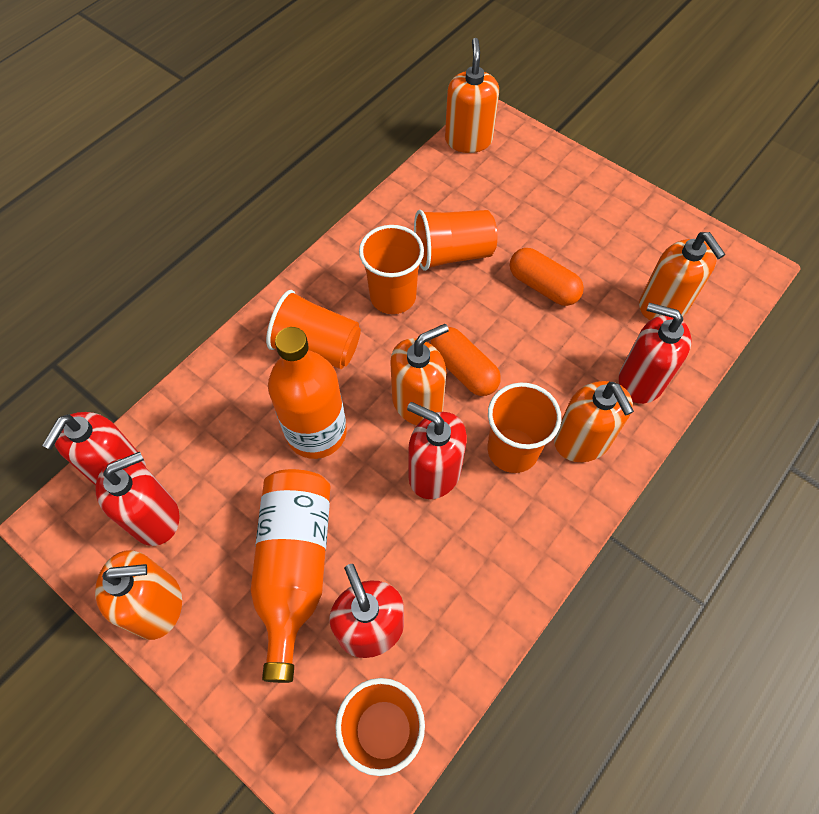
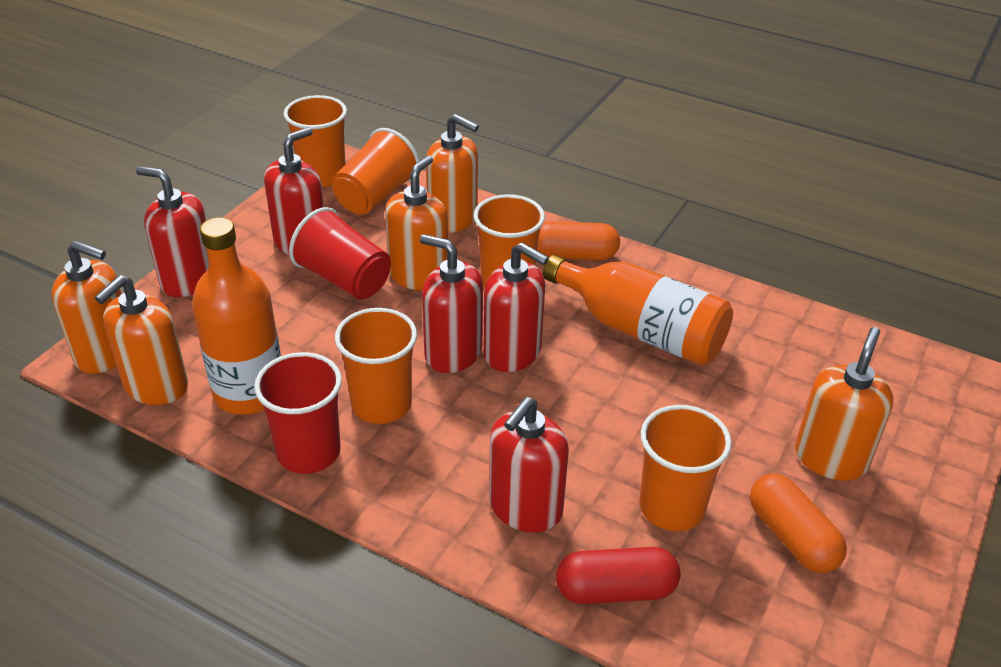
red capsule: 0 -> 1
red cup: 0 -> 2

